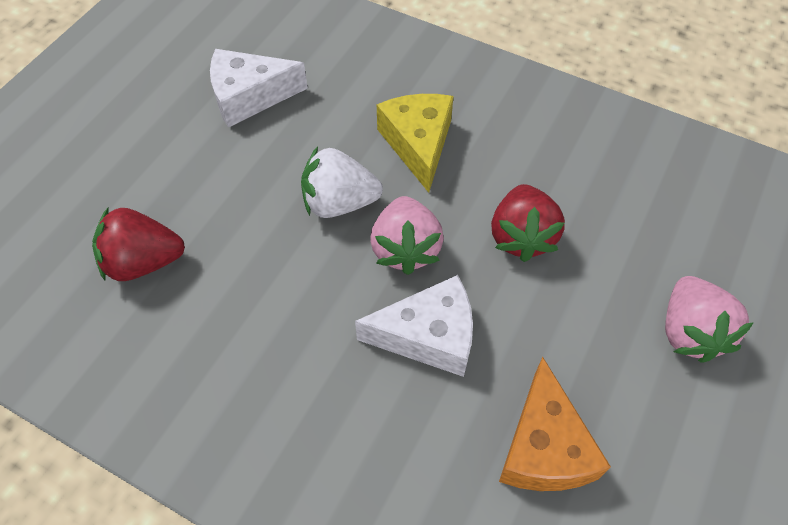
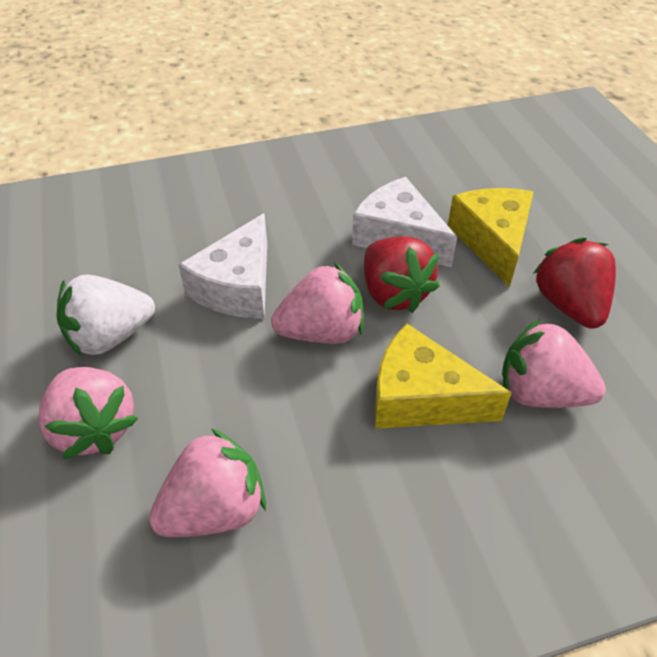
orange cheese: 1 -> 0
pink strawberry: 2 -> 4
yellow cheese: 1 -> 2

